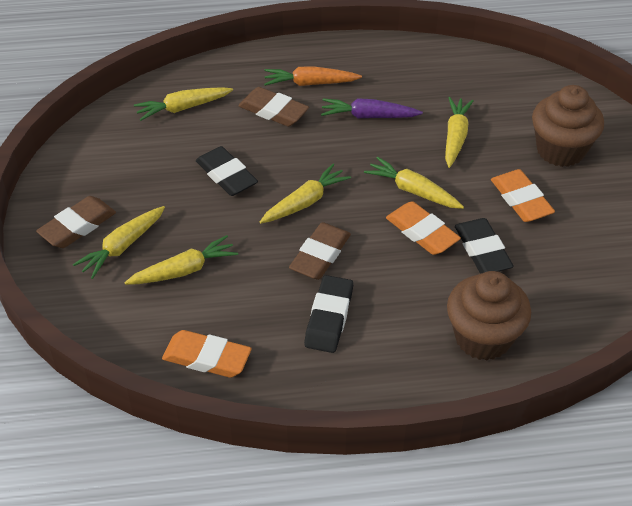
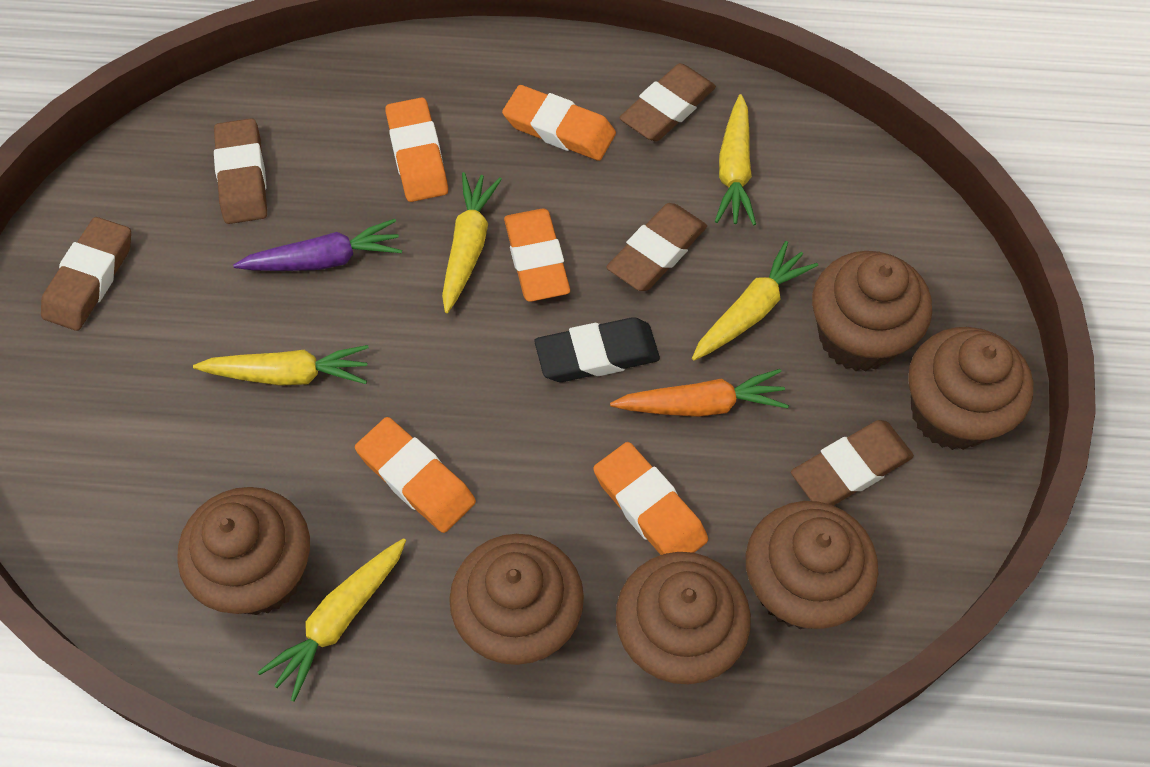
black eraser: 3 -> 1
brown cupcake: 2 -> 6
brown eraser: 3 -> 5
orange eraser: 3 -> 5
yellow carrot: 6 -> 5

